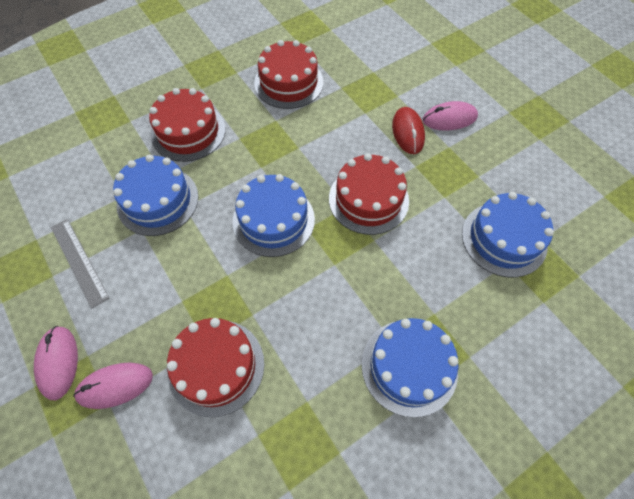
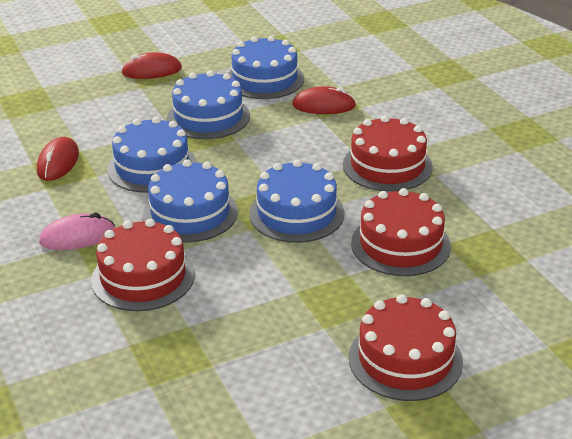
blue cake: 4 -> 5
grey ruler: 1 -> 0
pink mouse: 3 -> 1
red mouse: 1 -> 3

